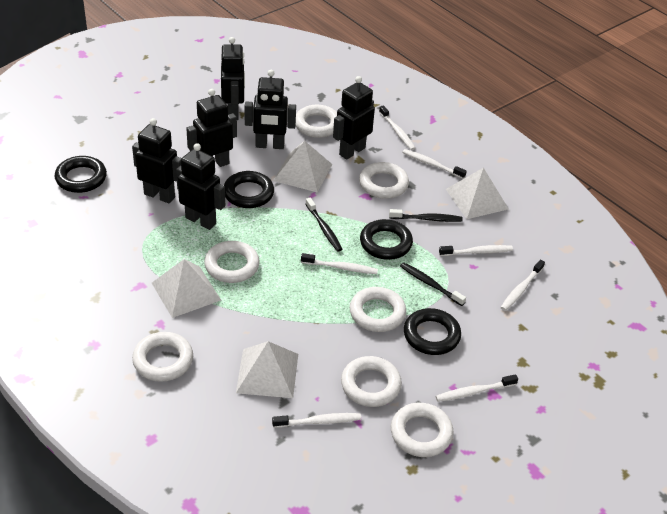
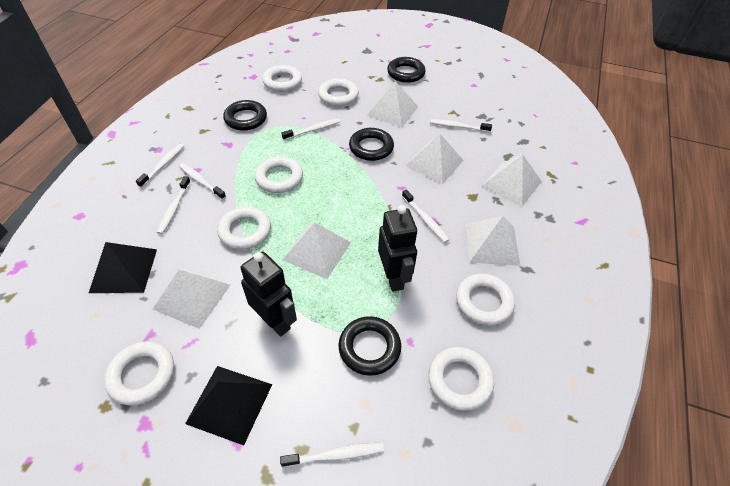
black pyramid: 0 -> 2
black robot: 6 -> 2
black toothbrush: 3 -> 0
white pyramid: 4 -> 6

